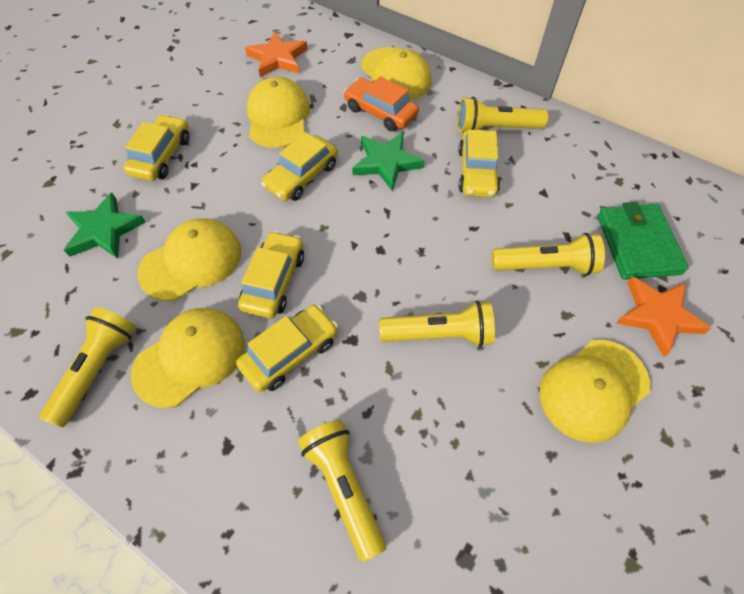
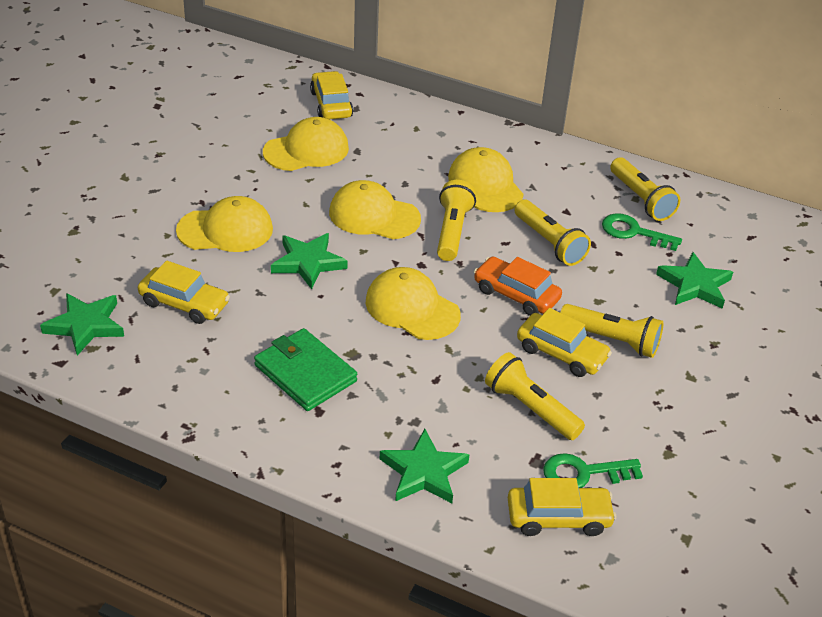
green key: 0 -> 2
green star: 2 -> 4
orange star: 2 -> 0
yellow car: 5 -> 4

